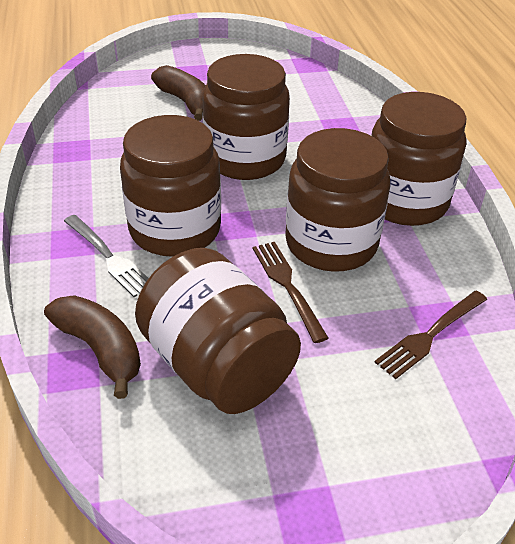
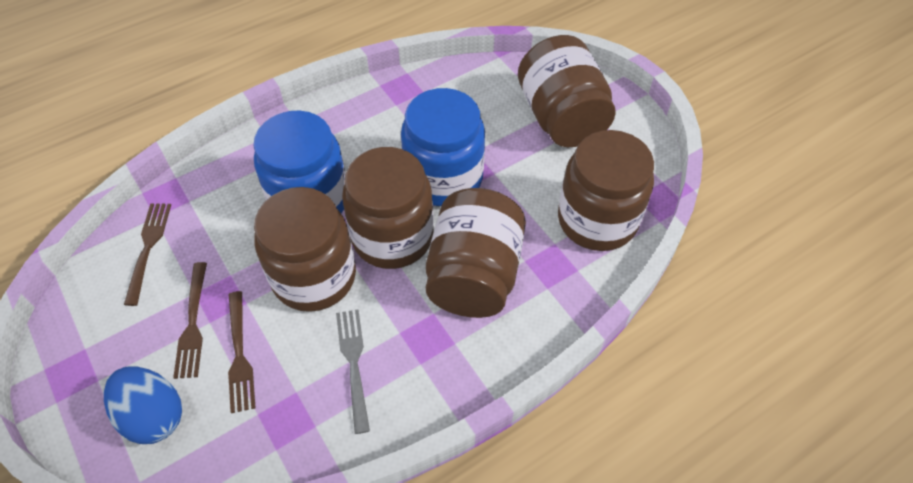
blue egg: 0 -> 1
blue jar: 0 -> 2
brown banana: 2 -> 0
brown fork: 2 -> 3

